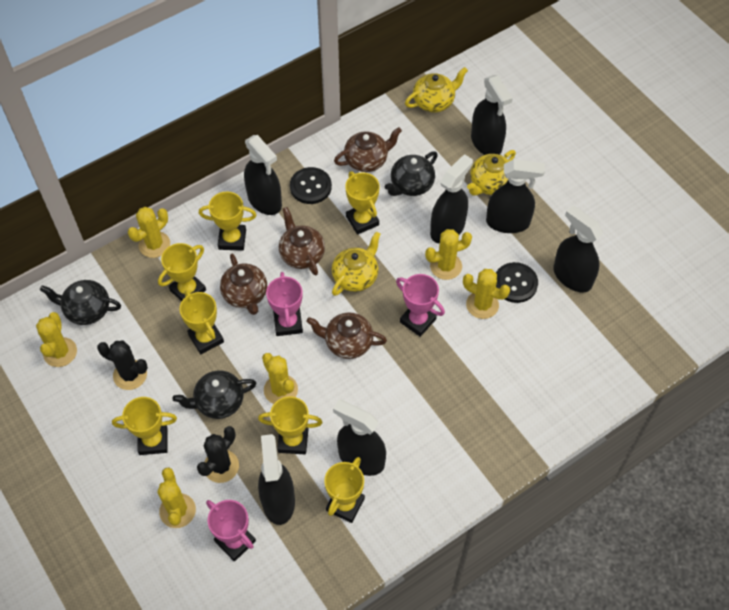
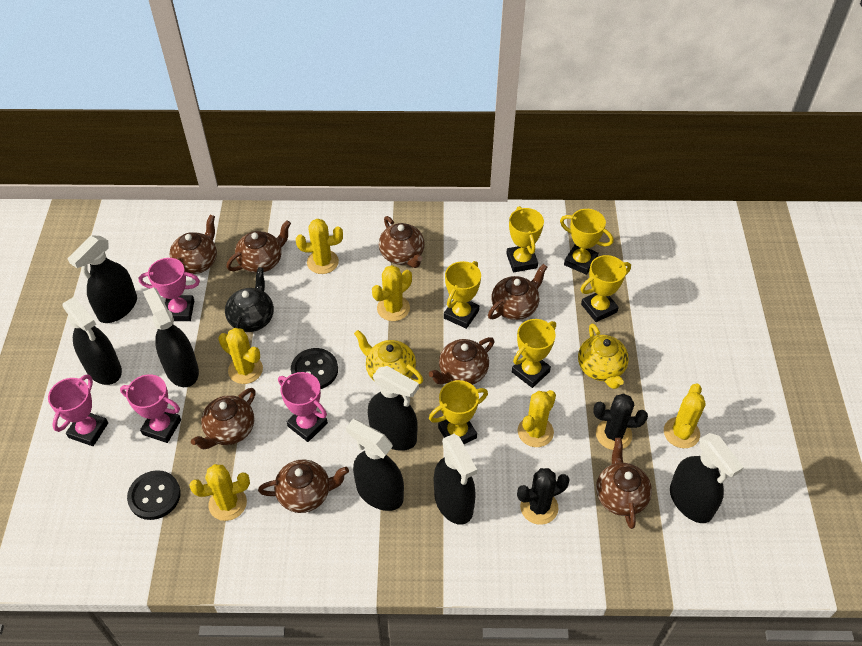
black teapot: 3 -> 1
brown teapot: 4 -> 8
pink trophy: 3 -> 4
yellow teapot: 3 -> 2
yellow trophy: 7 -> 6

